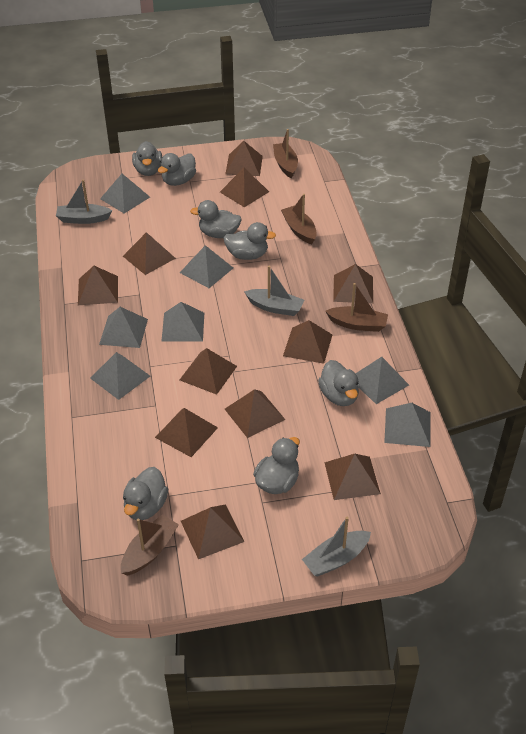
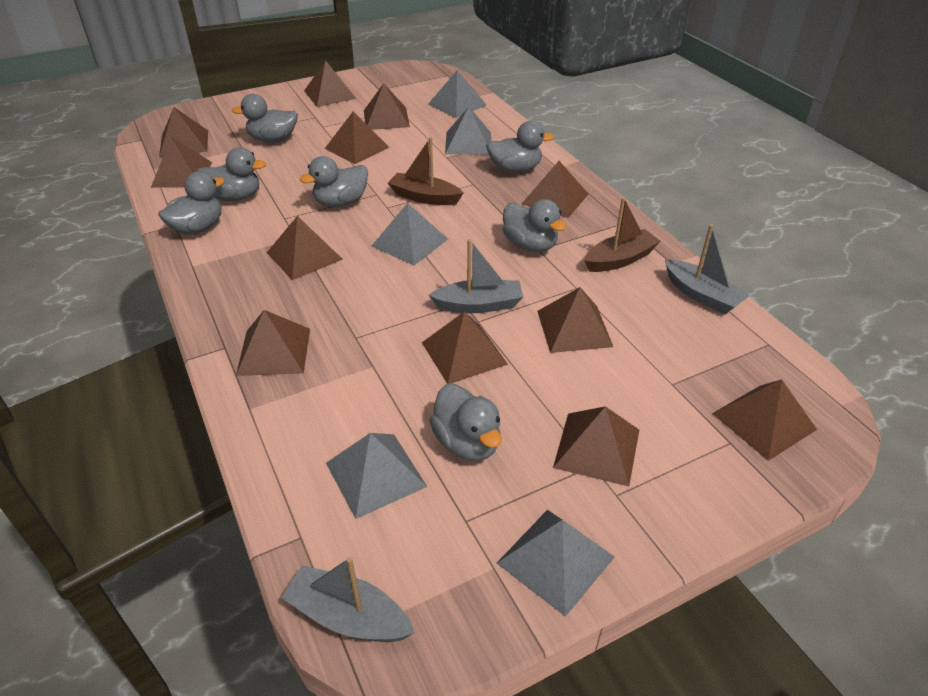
brown boat: 4 -> 2
brown pyramid: 11 -> 12
grey pyramid: 7 -> 5

